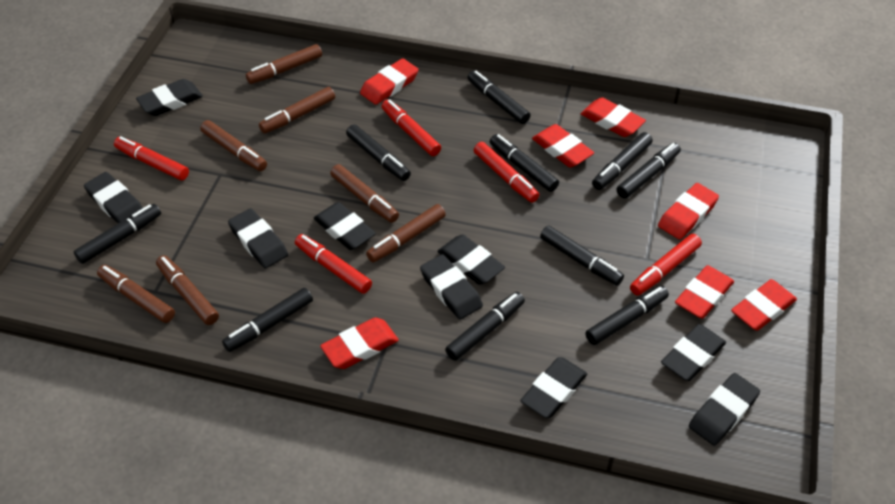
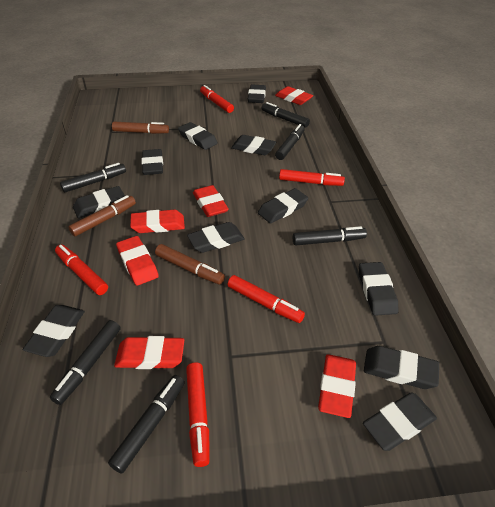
black eraser: 9 -> 11
black marker: 10 -> 6
brown marker: 7 -> 3
red eraser: 7 -> 6

